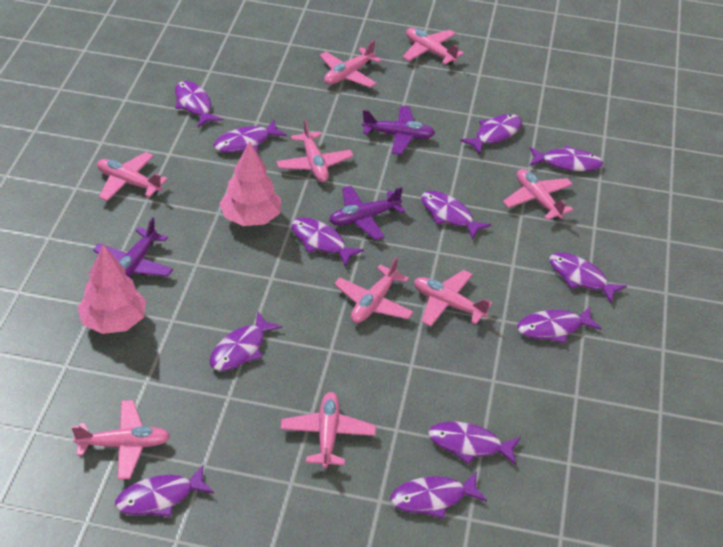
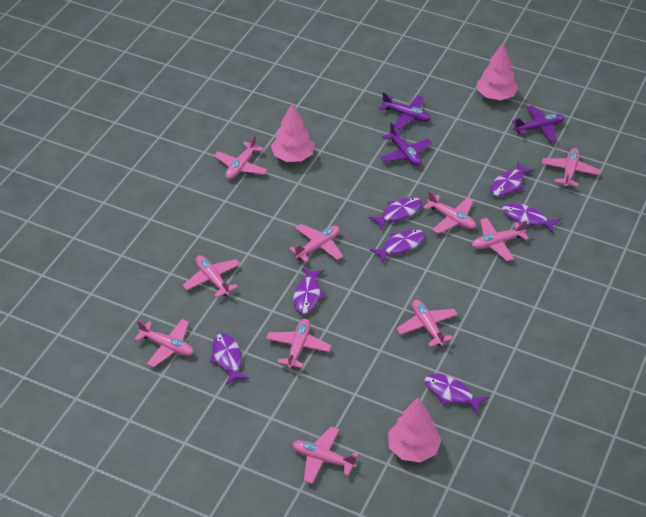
pink plane: 9 -> 10
pink tree: 2 -> 3
purple fish: 12 -> 7

